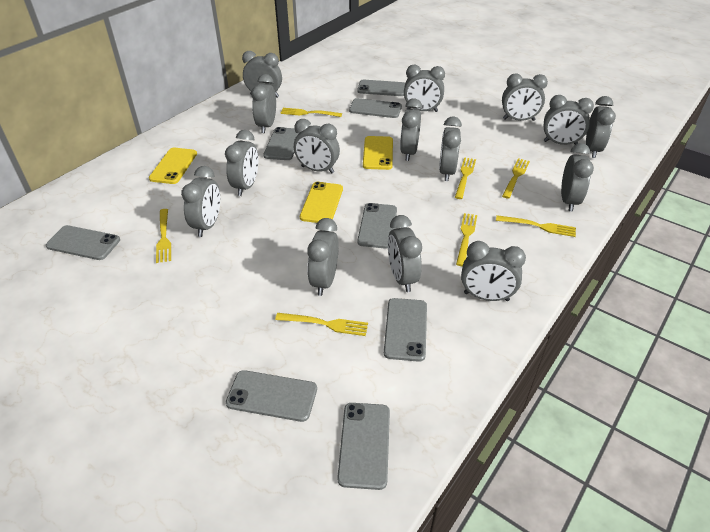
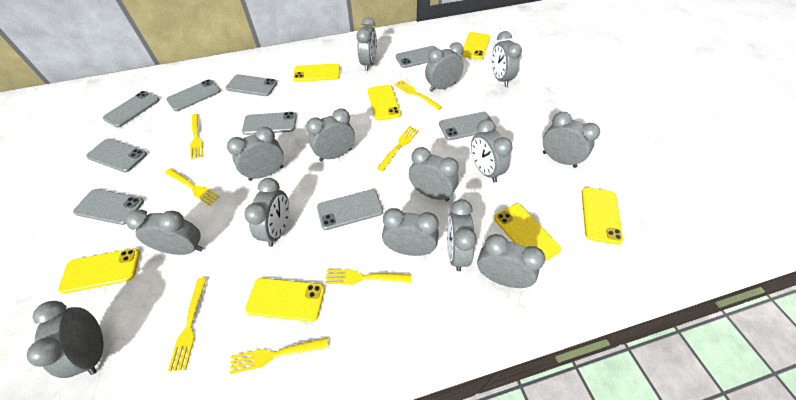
grey clock: 15 -> 14
grey phone: 8 -> 9
yellow phone: 3 -> 7

